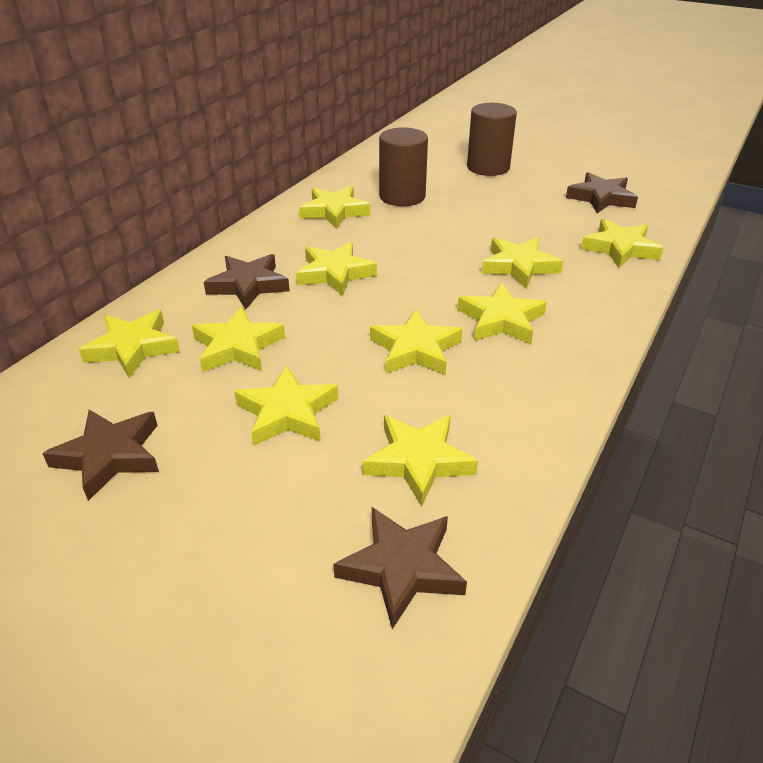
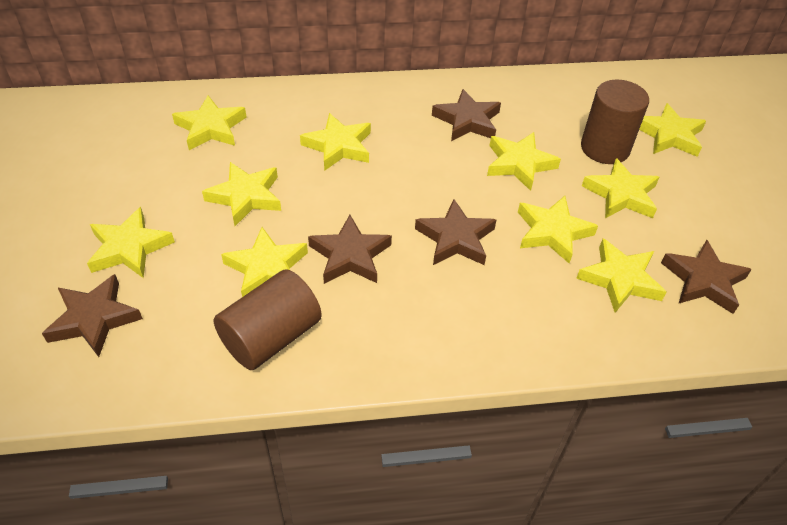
brown star: 4 -> 5

